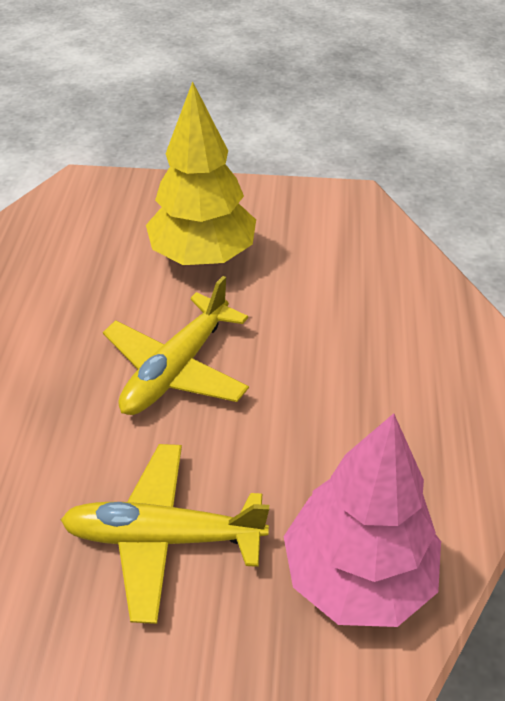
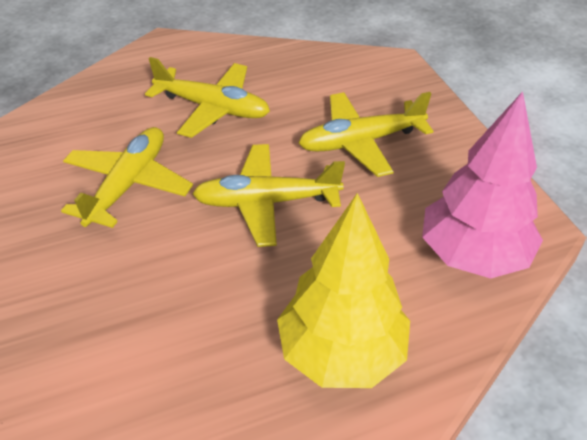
yellow plane: 2 -> 4

